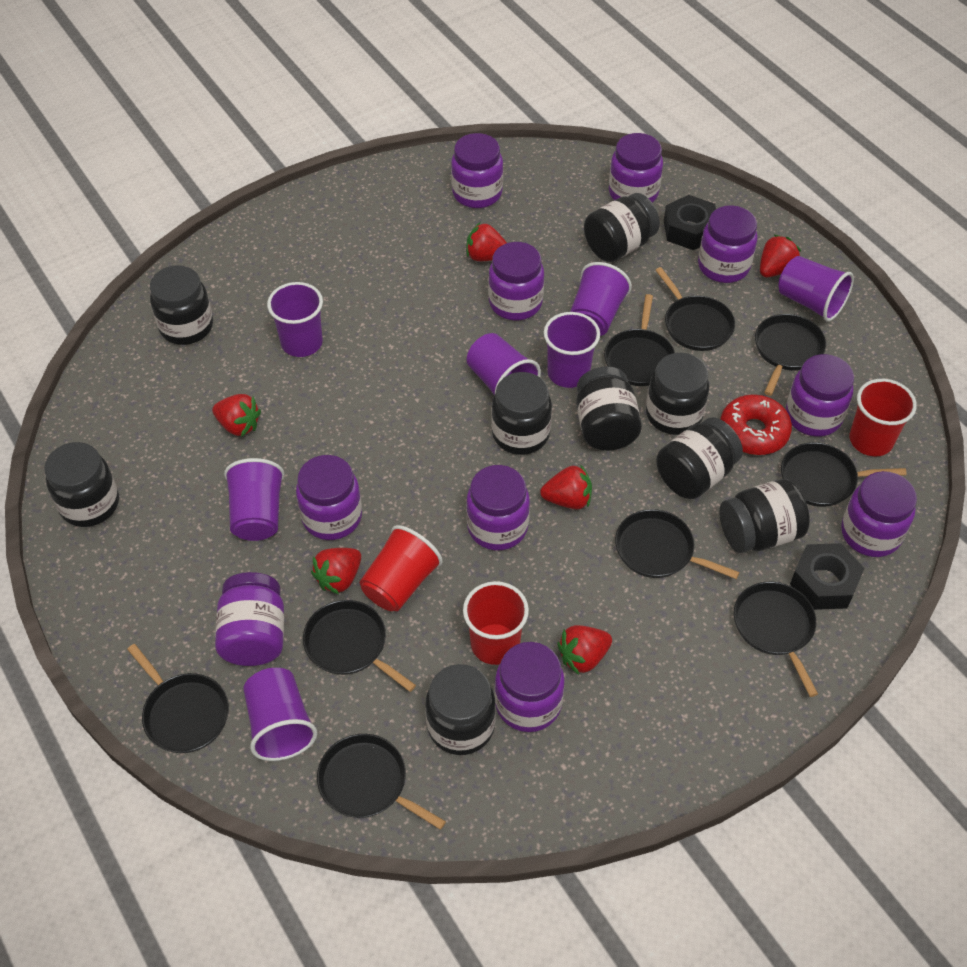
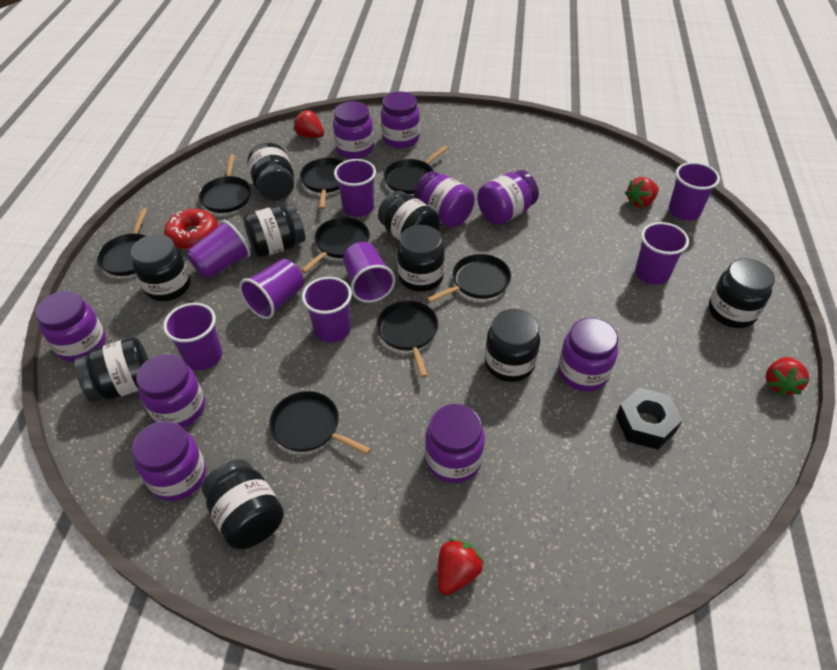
black nut: 2 -> 1
black pan: 9 -> 8
purple cup: 7 -> 8
purple jar: 10 -> 9
red cup: 3 -> 0
red strawberry: 6 -> 4

